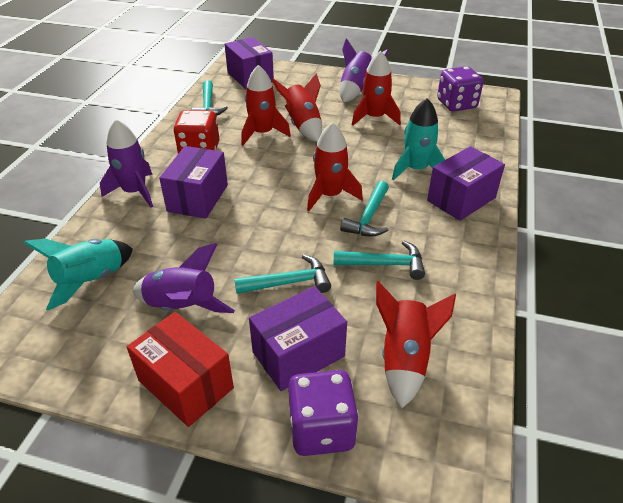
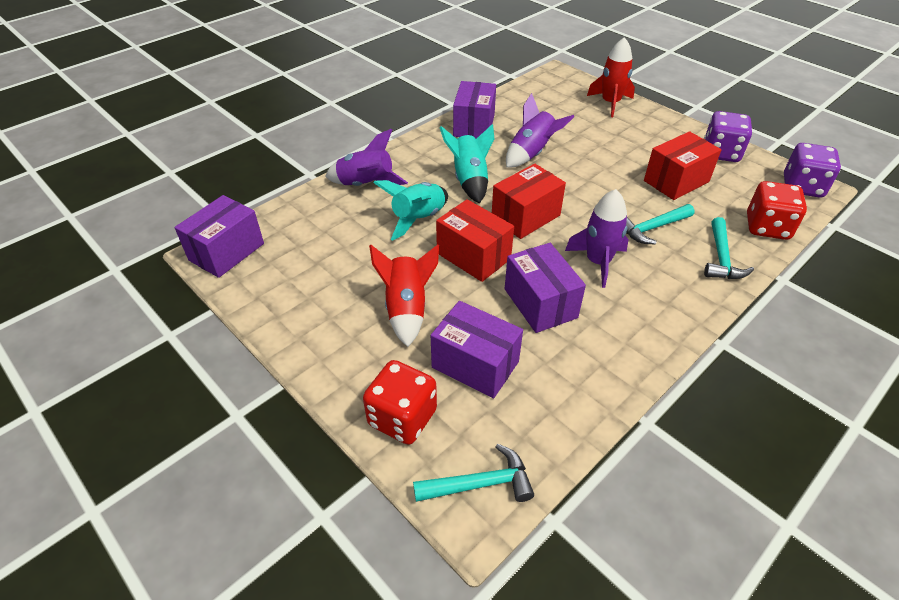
red box: 1 -> 3
red dice: 1 -> 2
red rocket: 5 -> 2
turquoise hammer: 4 -> 3

